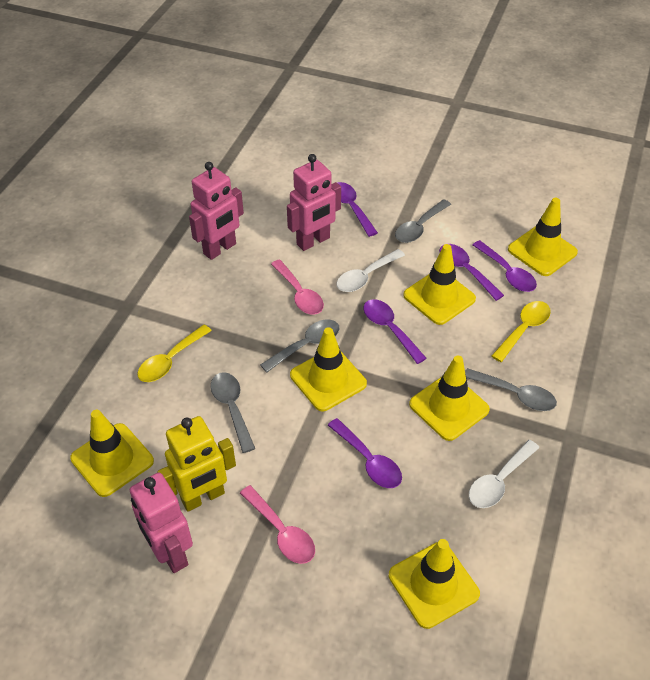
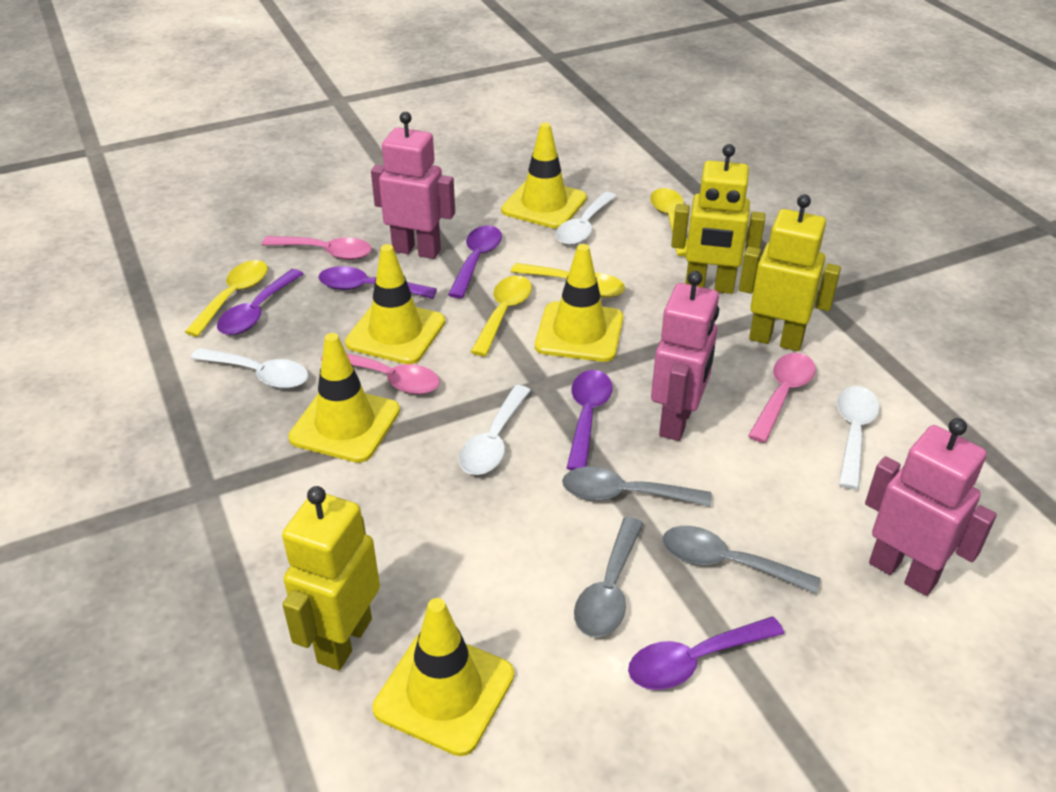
grey spoon: 4 -> 3
pink spoon: 2 -> 3
white spoon: 2 -> 4
yellow robot: 1 -> 3
yellow spoon: 2 -> 4
yellow traffic cone: 6 -> 5

